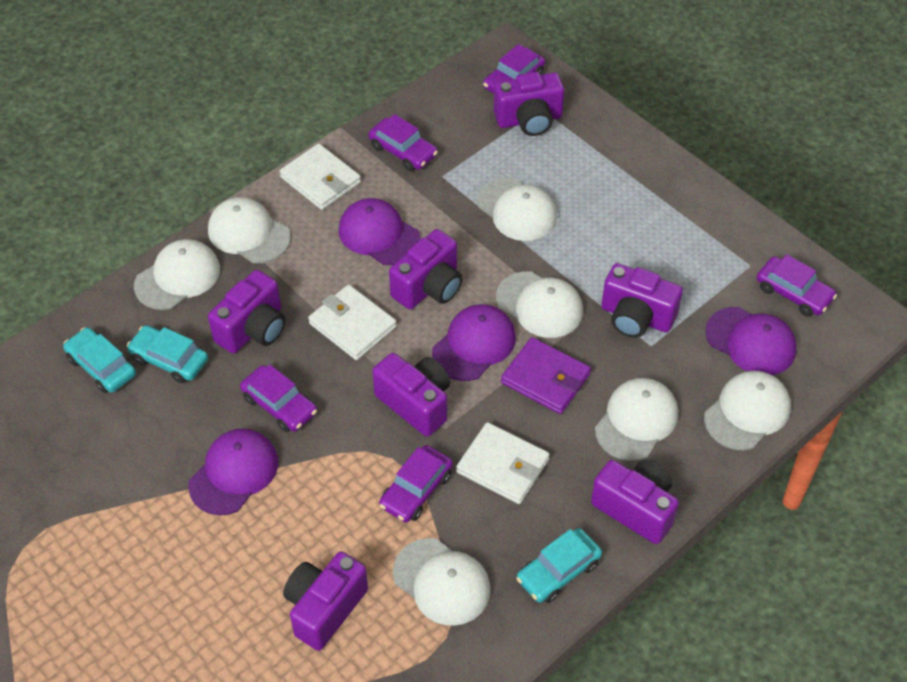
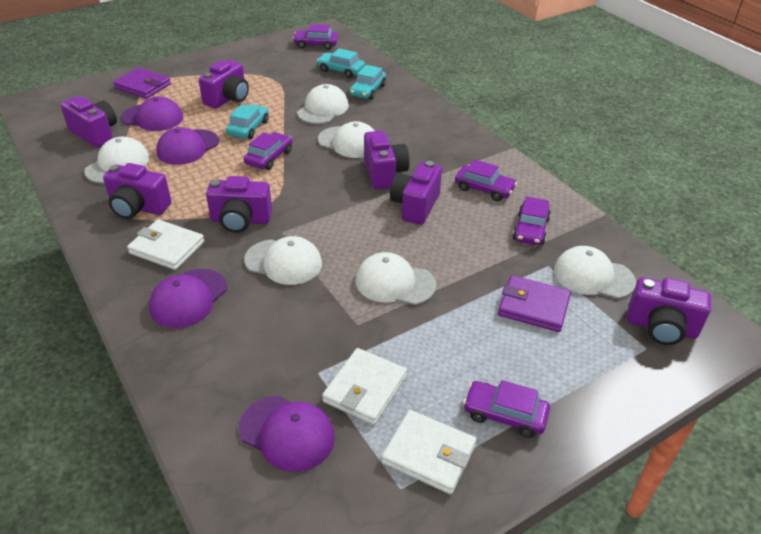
purple wallet: 1 -> 2
white cap: 7 -> 6

